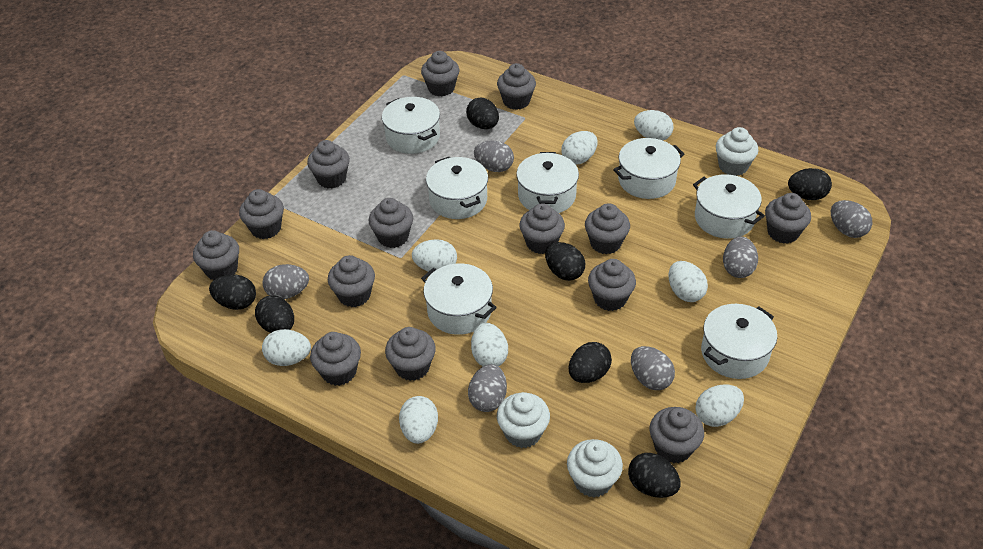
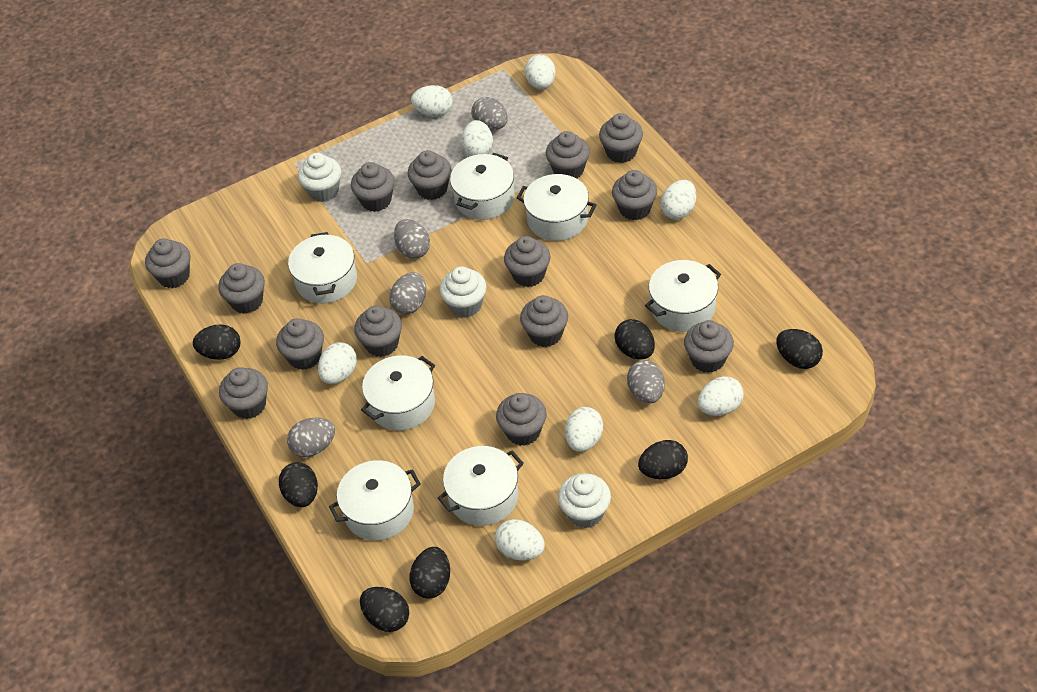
grey egg: 6 -> 5

